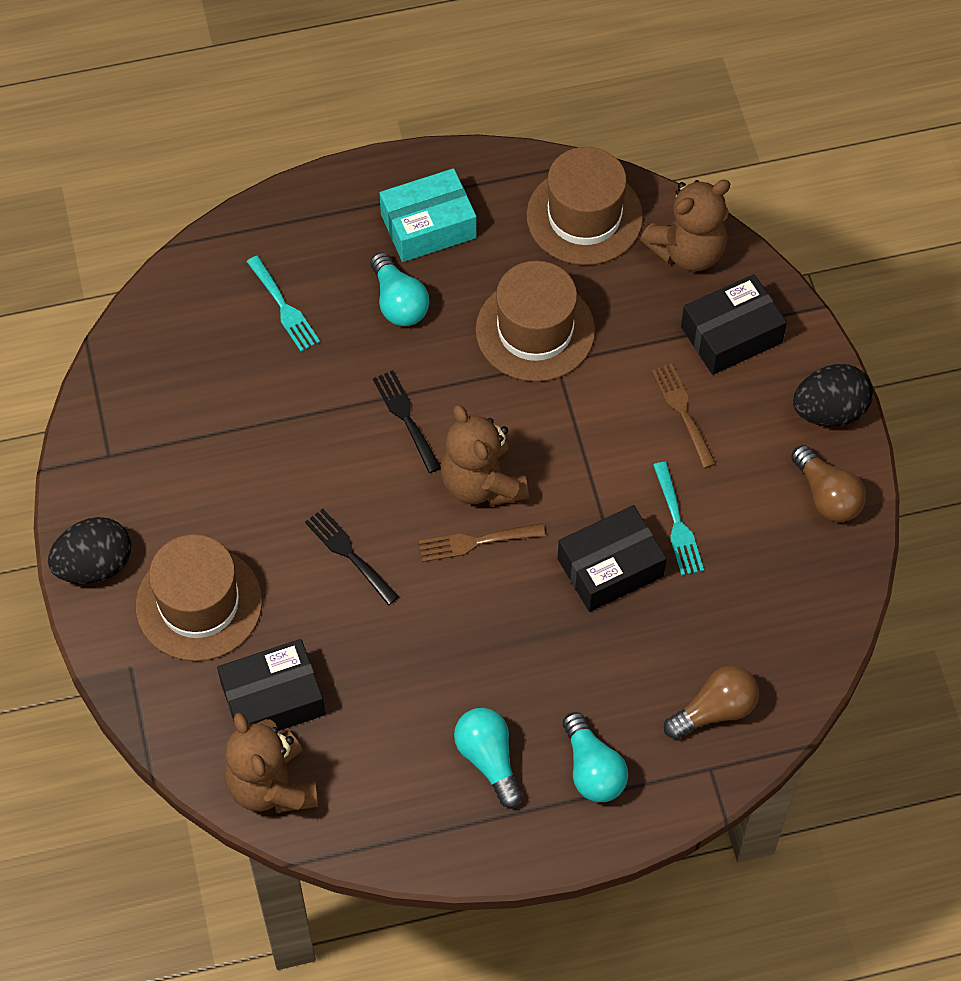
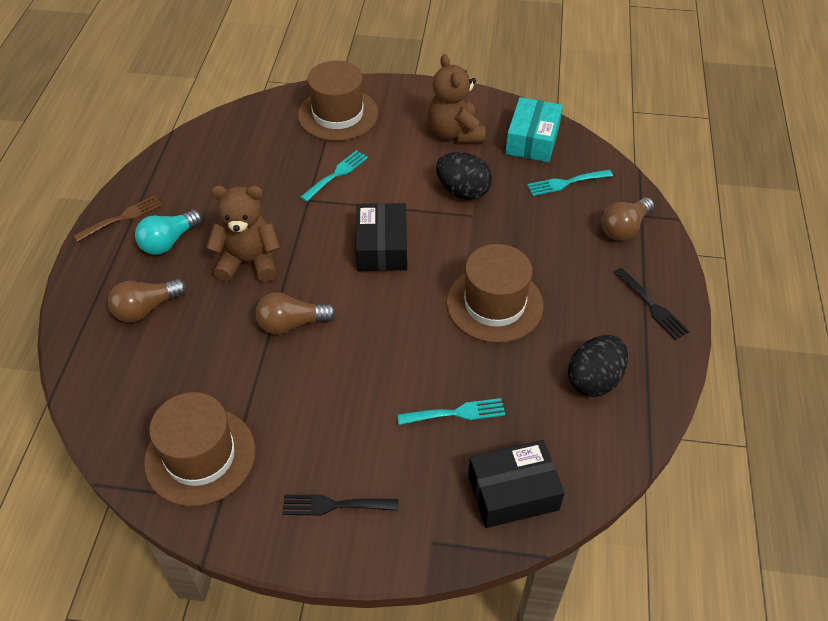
black box: 3 -> 2
brown fork: 2 -> 1
brown light bulb: 2 -> 3
brown teddy bear: 3 -> 2
turquoise fork: 2 -> 3
turquoise light bulb: 3 -> 1

